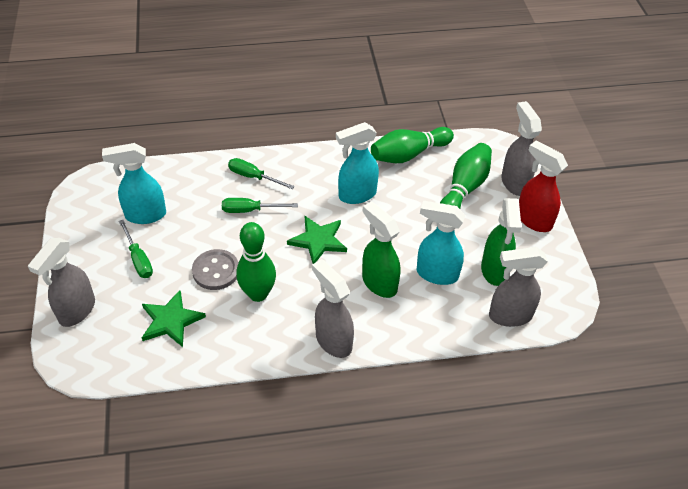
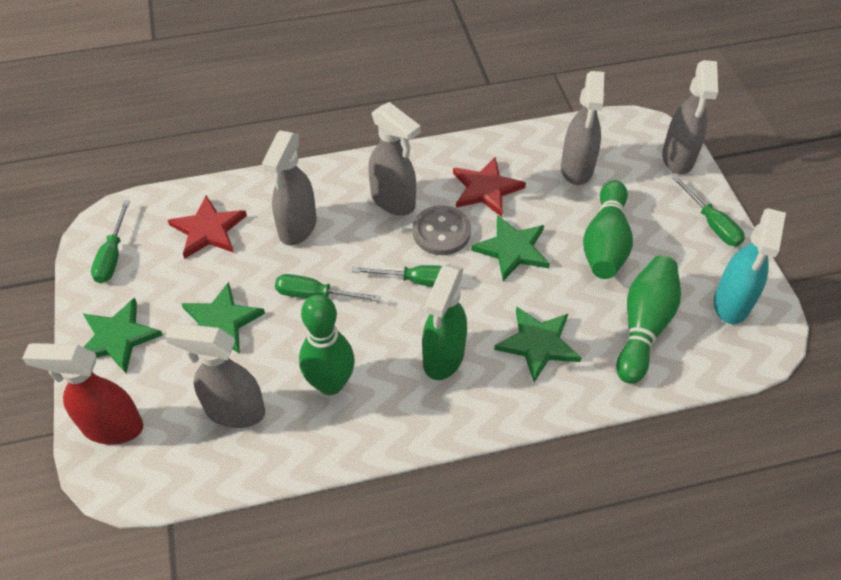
green screwdriver: 3 -> 4
green spray bottle: 2 -> 1
green star: 2 -> 4
grey spray bottle: 4 -> 5
red star: 0 -> 2
turquoise spray bottle: 3 -> 1

